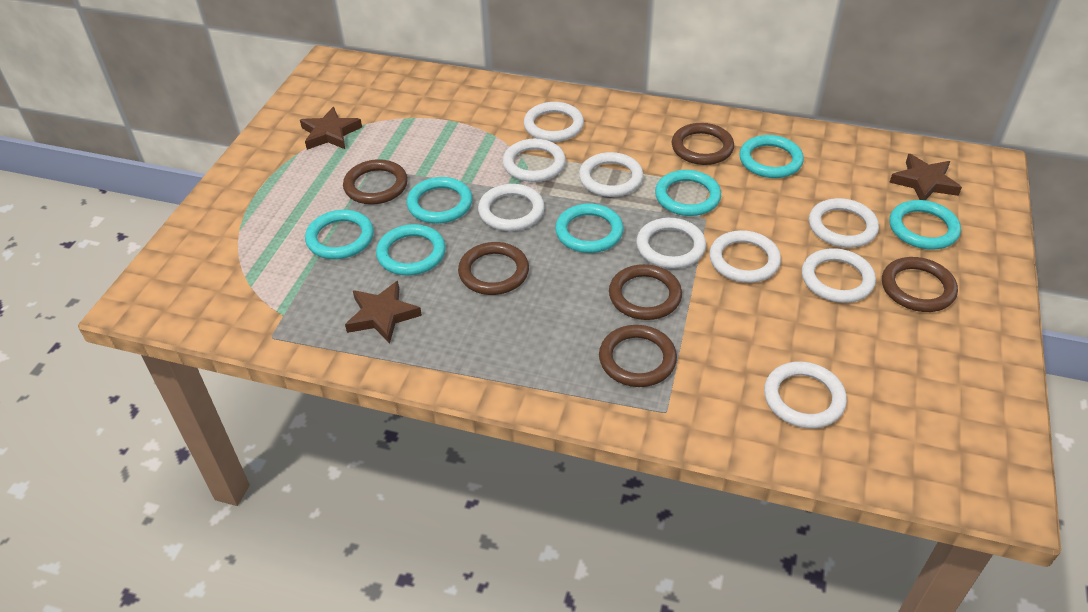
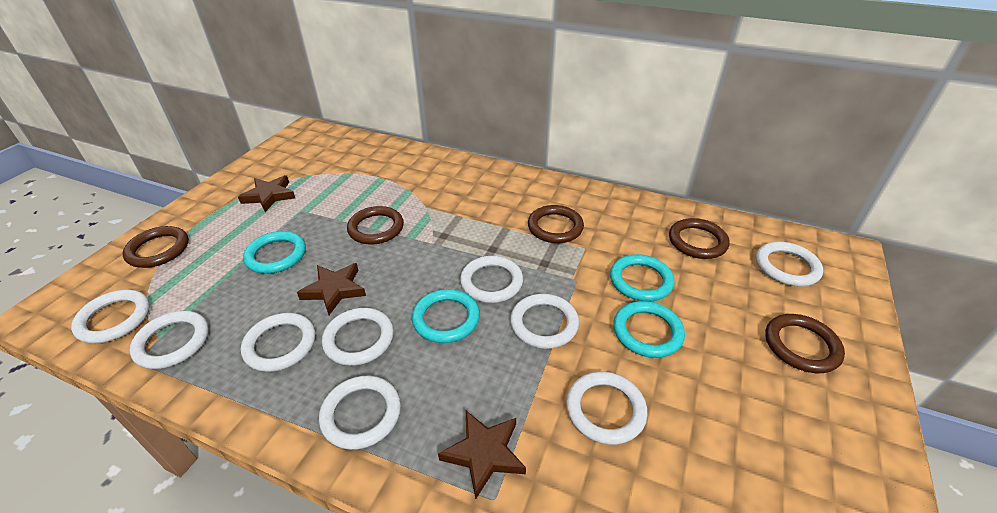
brown ring: 6 -> 5
turquoise ring: 7 -> 4

